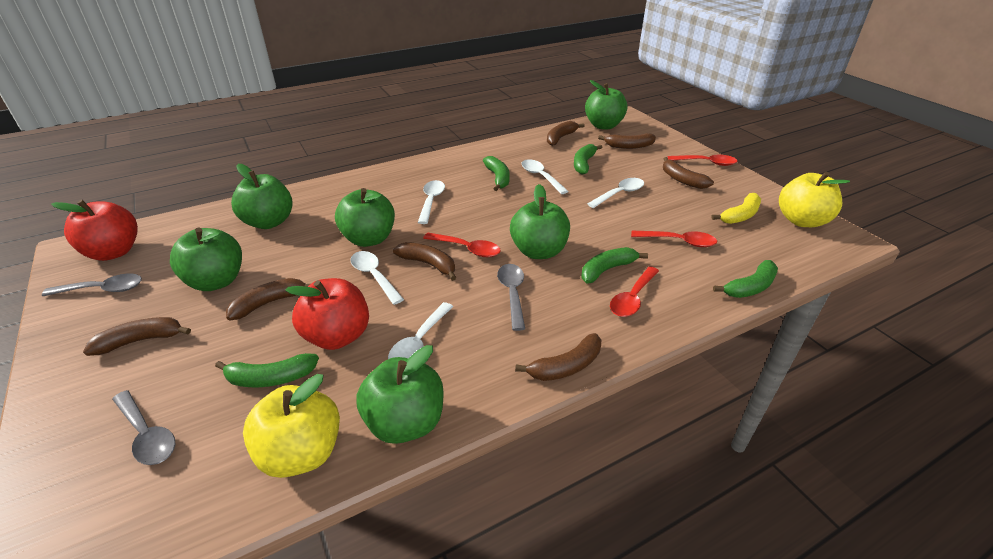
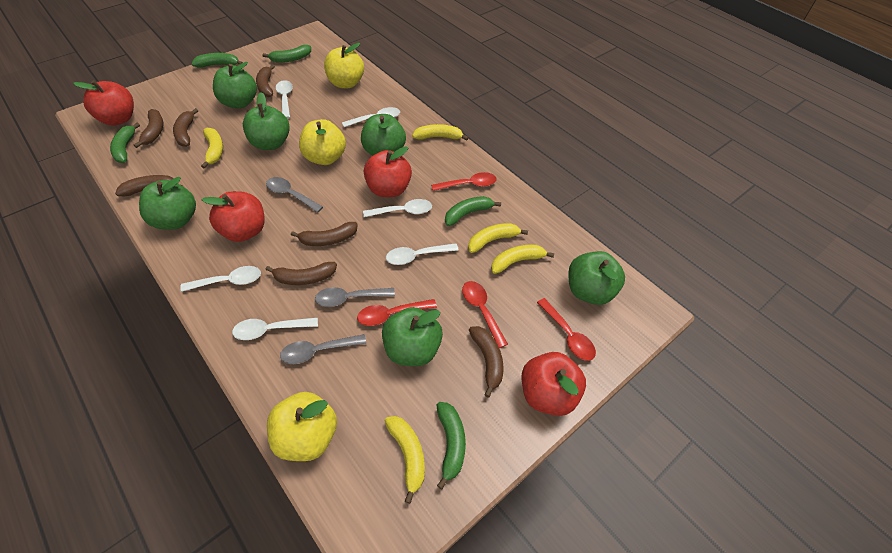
red apple: 2 -> 4
white spoon: 5 -> 6
yellow apple: 2 -> 3
yellow banana: 1 -> 5

